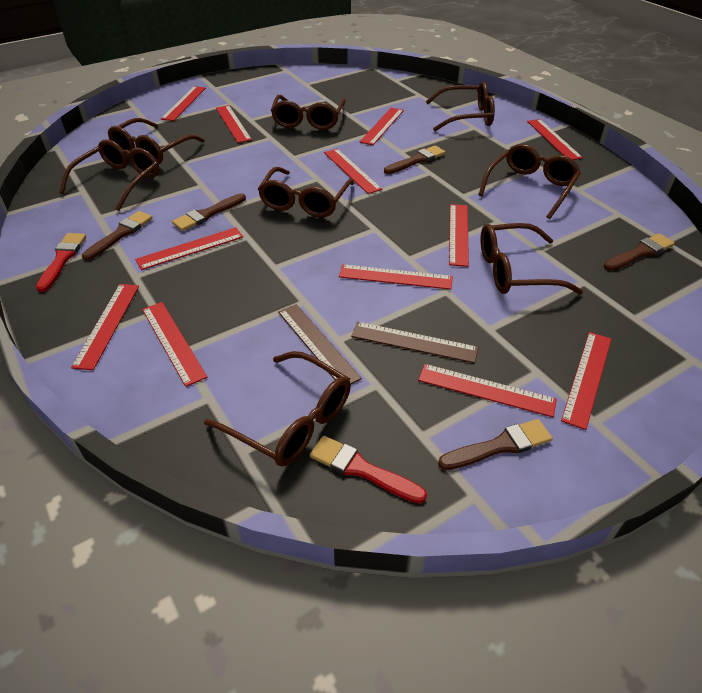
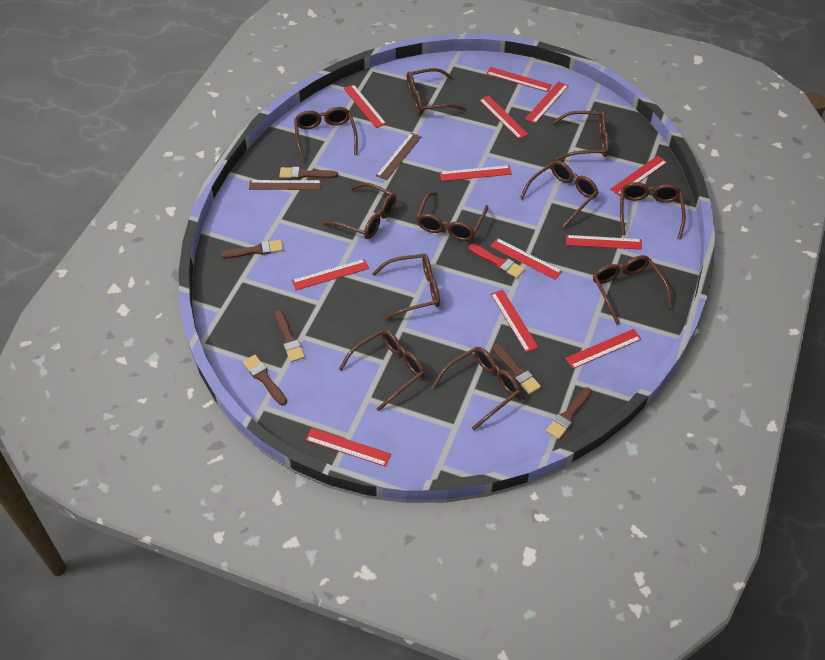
brown brush: 5 -> 6
brown glasses: 8 -> 11
red brush: 2 -> 1

